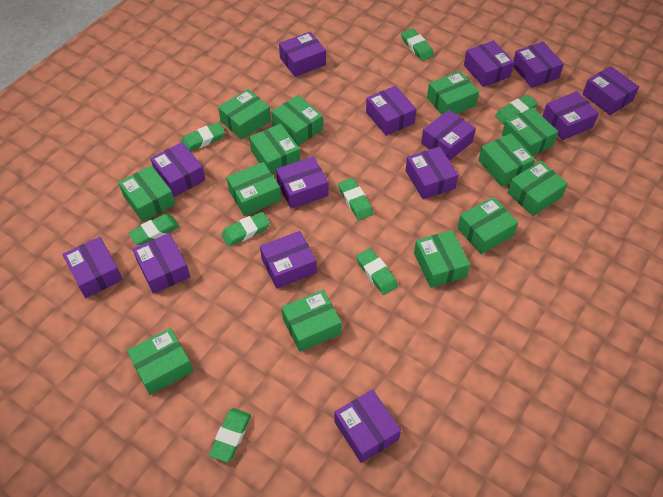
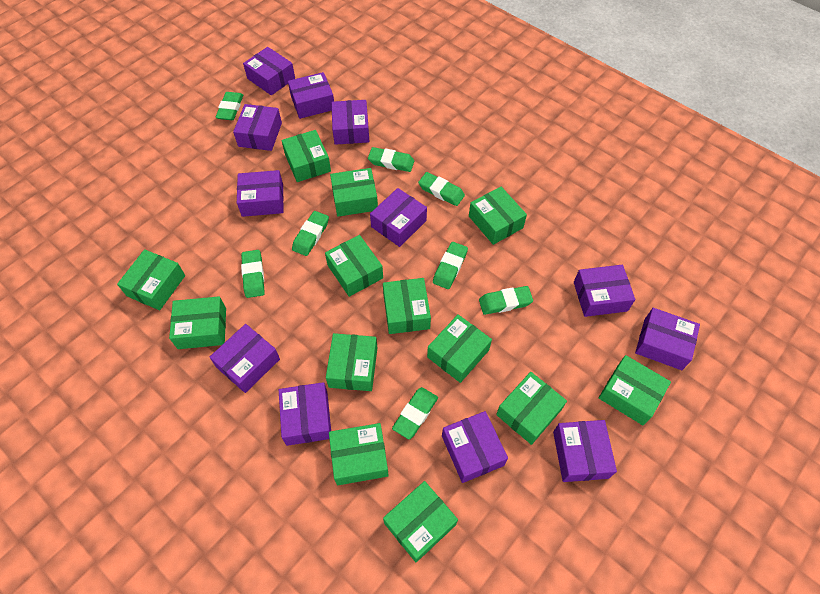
purple box: 14 -> 12

